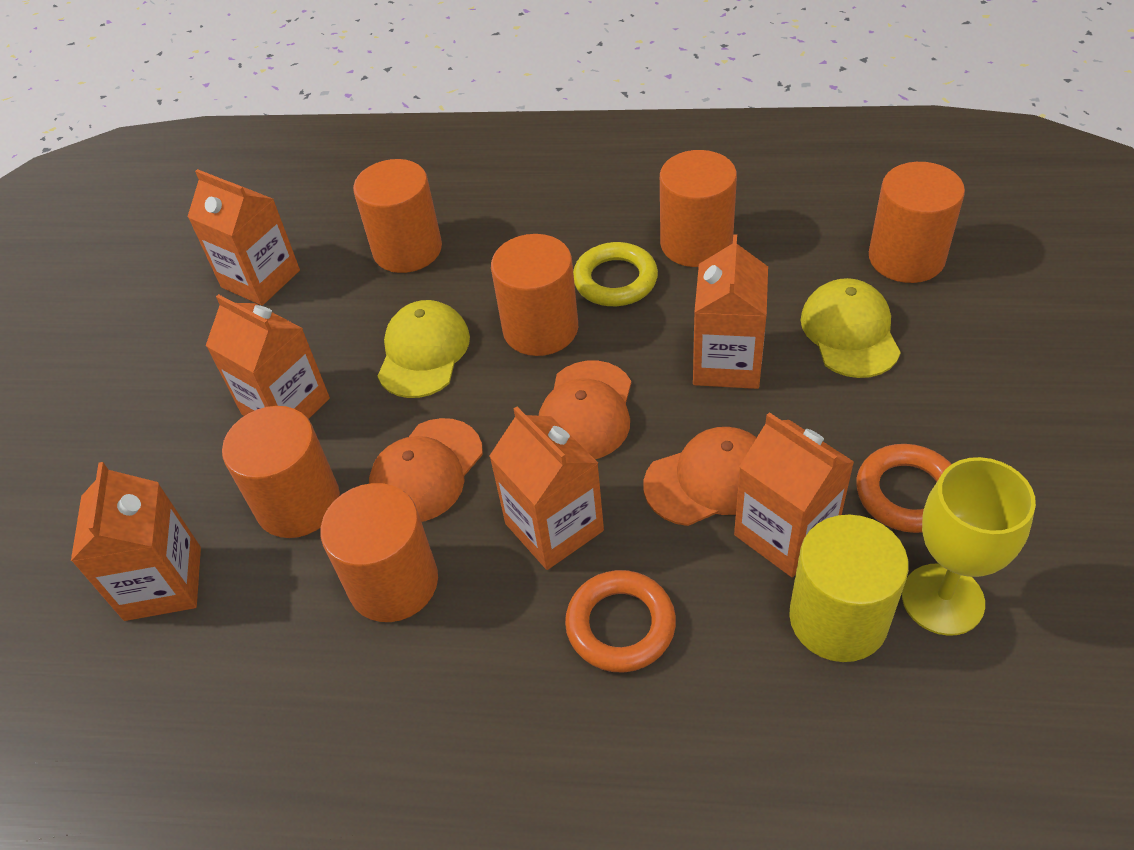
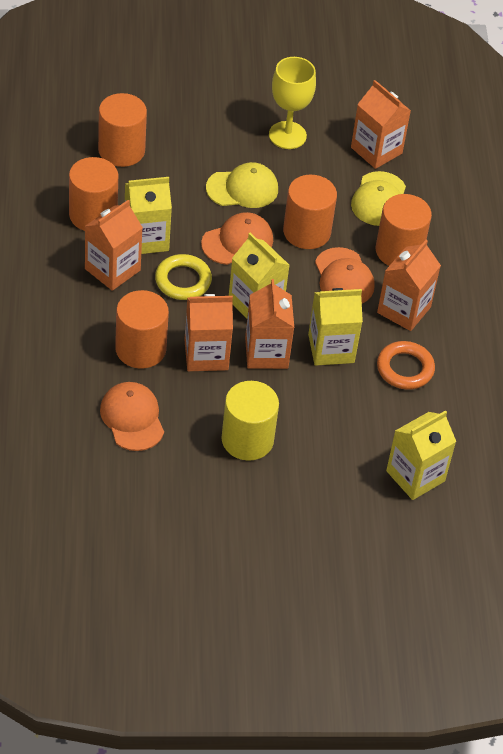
orange carton: 6 -> 5
orange cylinder: 6 -> 5
orange ring: 2 -> 1
yellow carton: 0 -> 4

